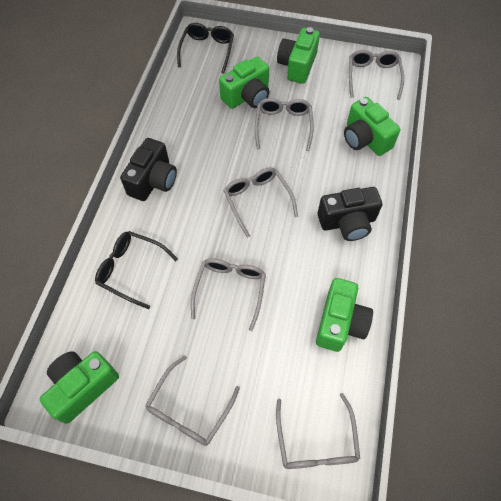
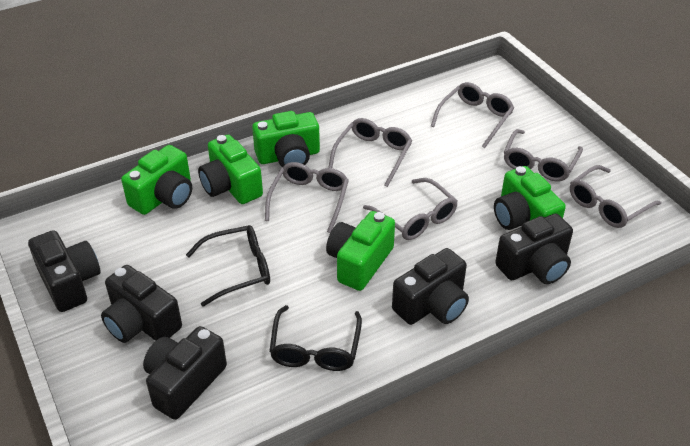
black camera: 2 -> 5

